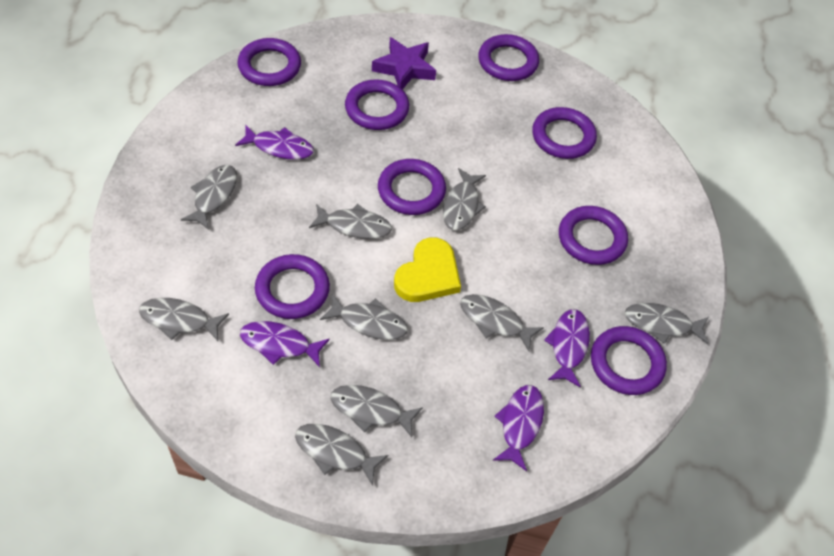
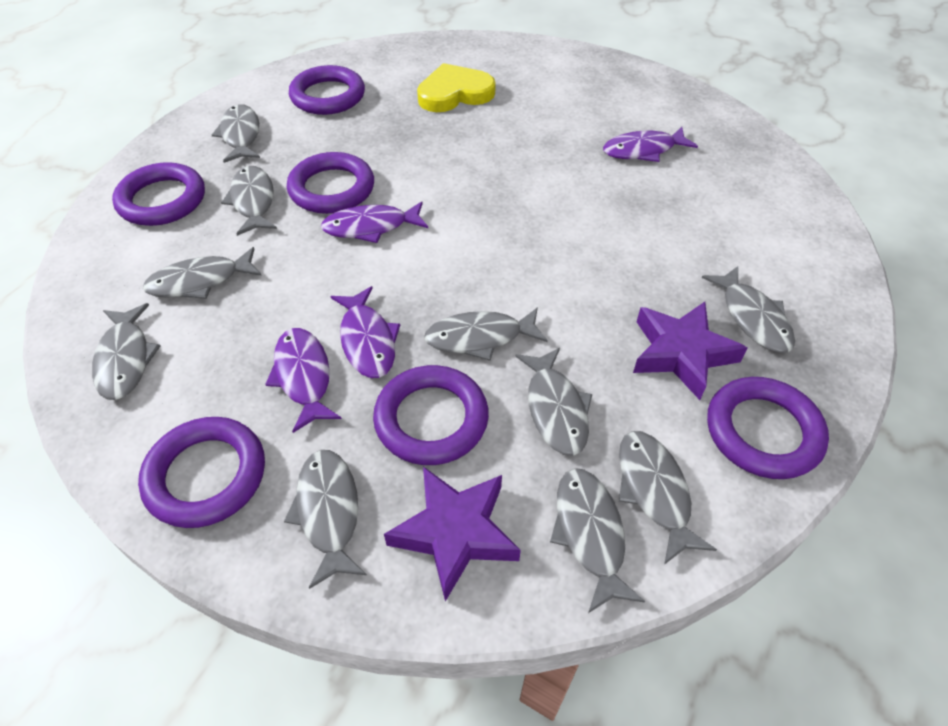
grey fish: 9 -> 10
purple ring: 8 -> 6
purple star: 1 -> 2

